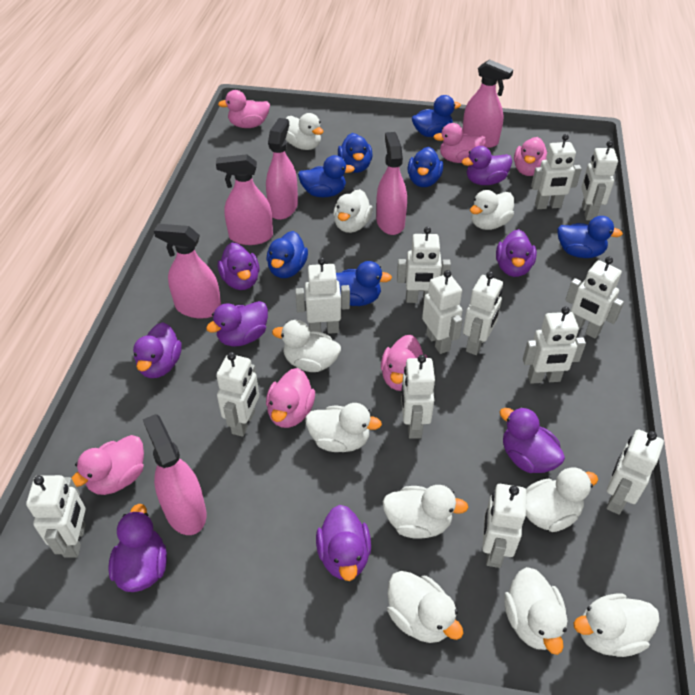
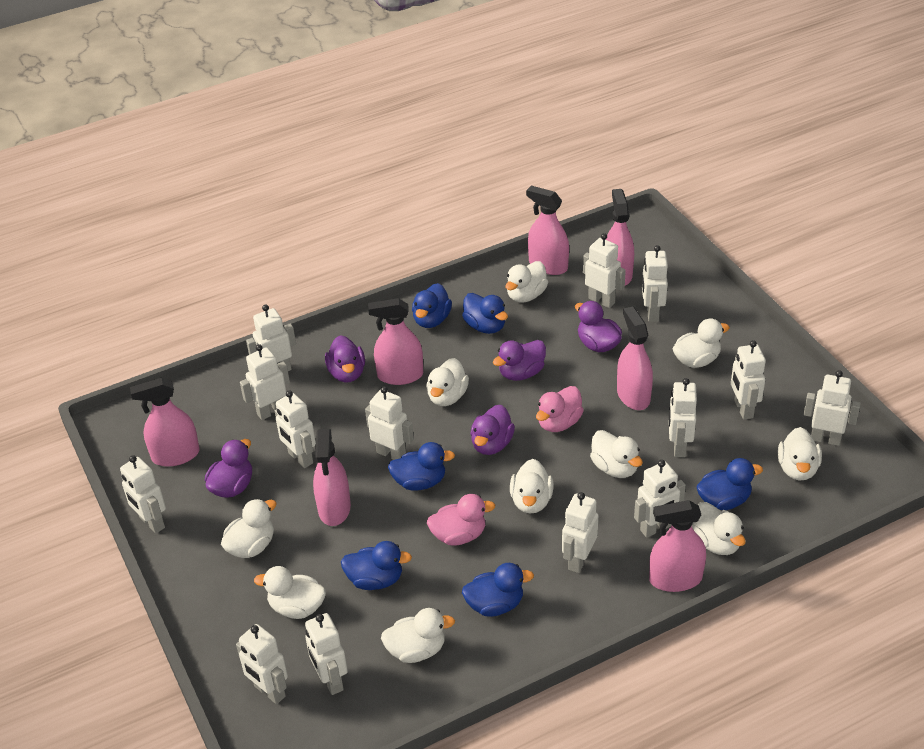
blue duck: 7 -> 6
pink duck: 6 -> 2
pink spray bottle: 6 -> 7
purple duck: 8 -> 5
white robot: 13 -> 14

